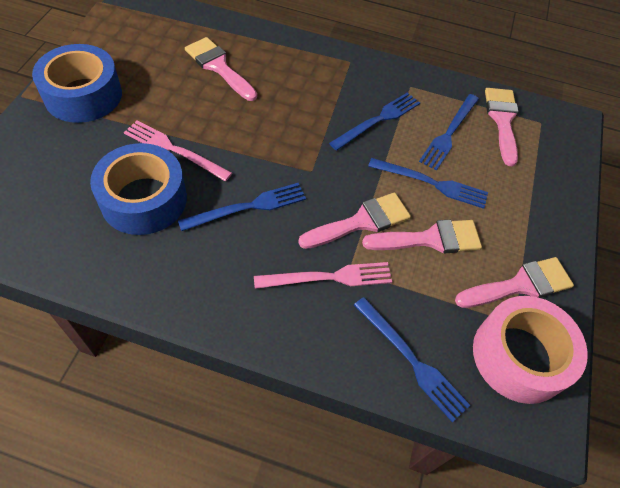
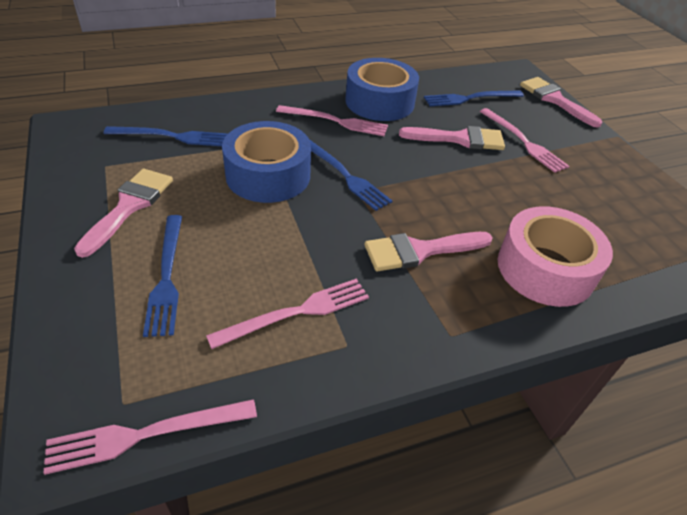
blue fork: 5 -> 4
pink brush: 5 -> 4
pink fork: 2 -> 4

